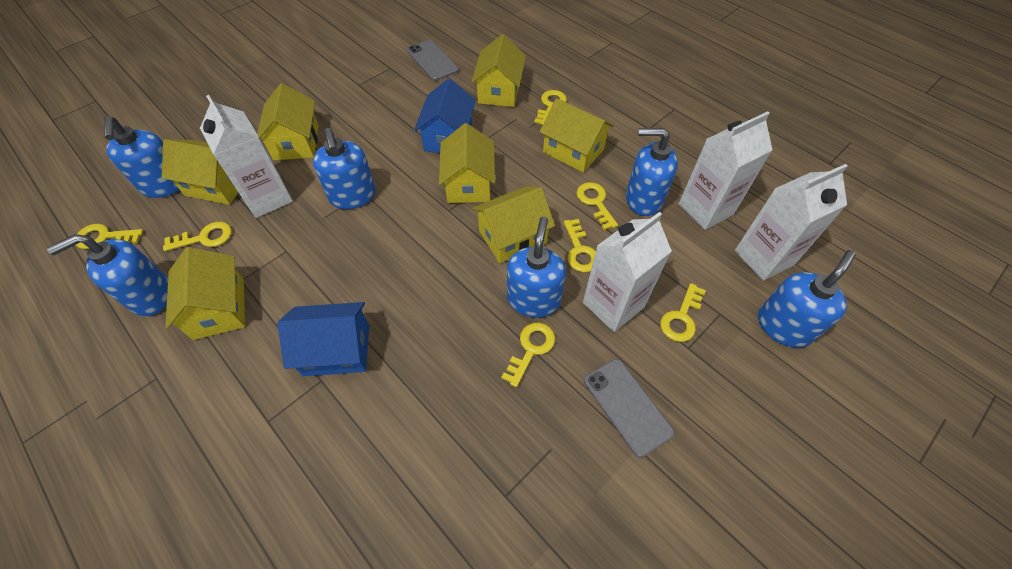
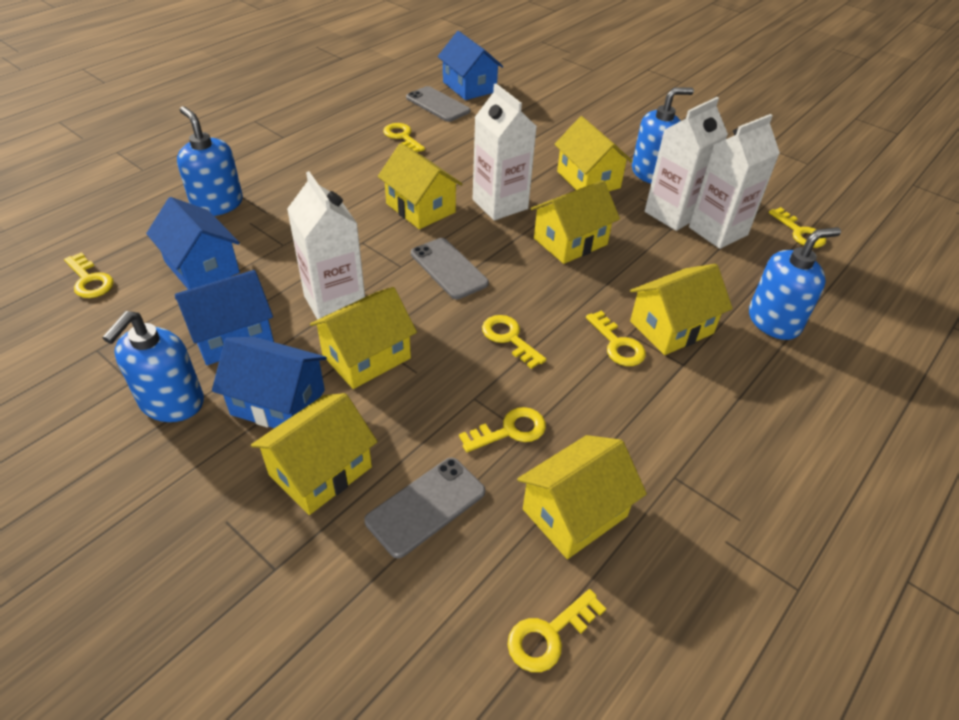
blue house: 2 -> 4
blue soap dispenser: 6 -> 4
grey phone: 2 -> 3

